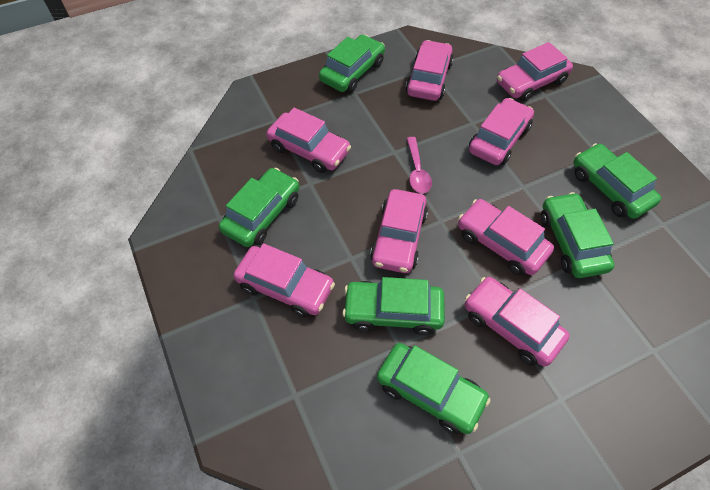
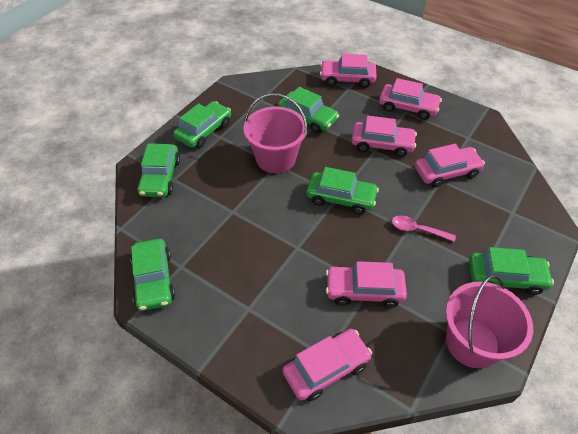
pink bucket: 0 -> 2
pink car: 8 -> 6

